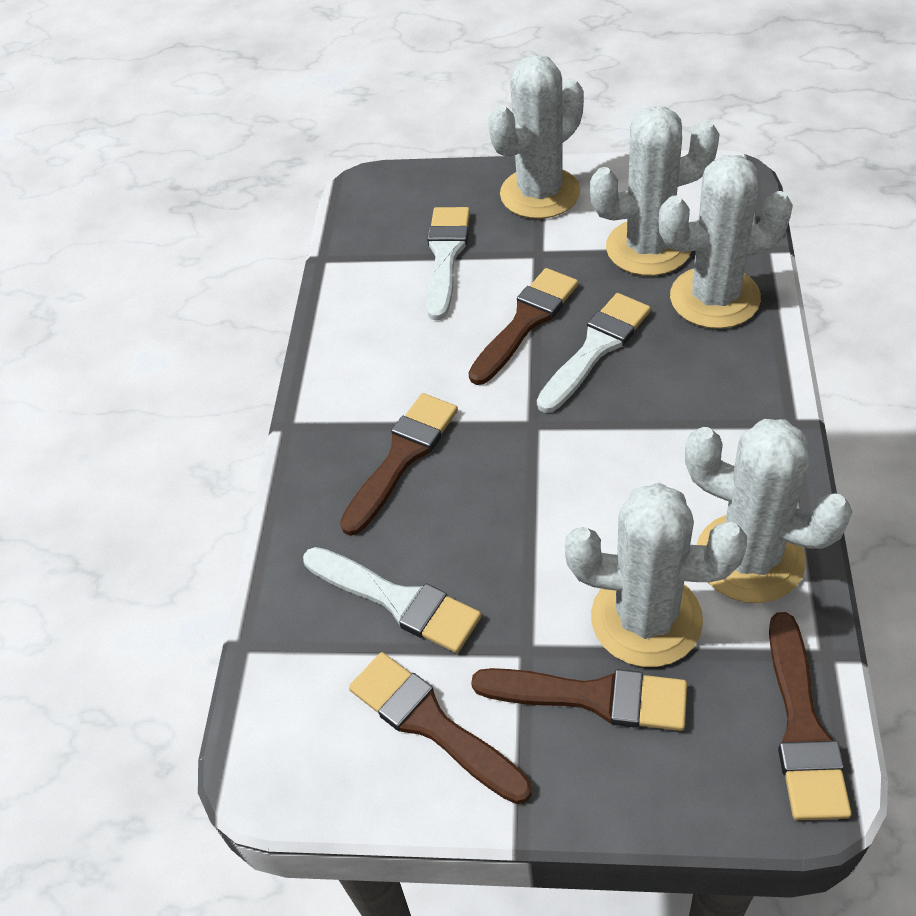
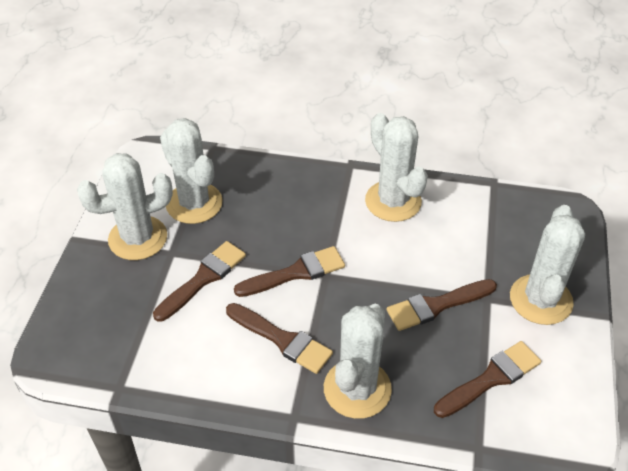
white brush: 3 -> 0

